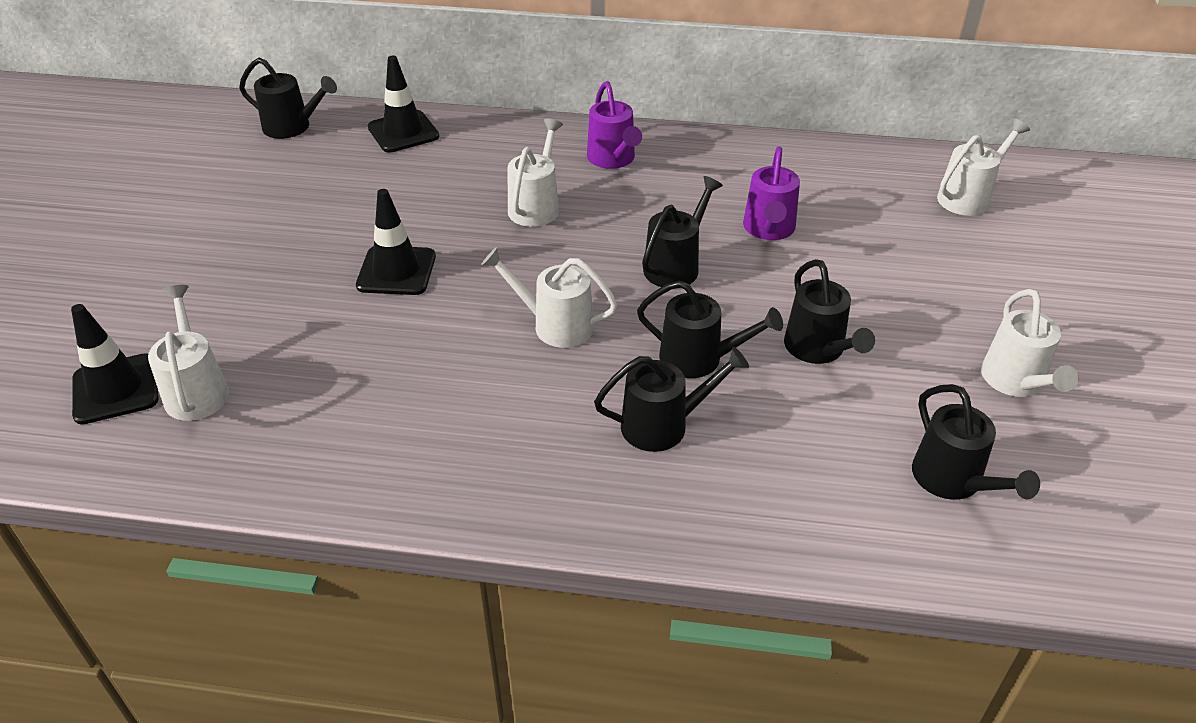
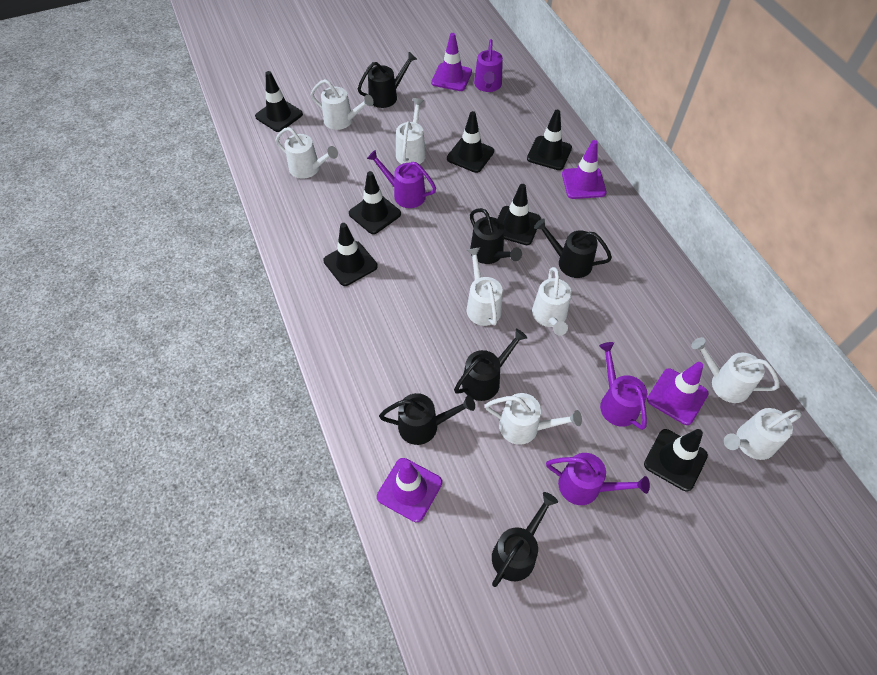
black traffic cone: 3 -> 7
purple traffic cone: 0 -> 4
purple watering can: 2 -> 4
white watering can: 5 -> 8

